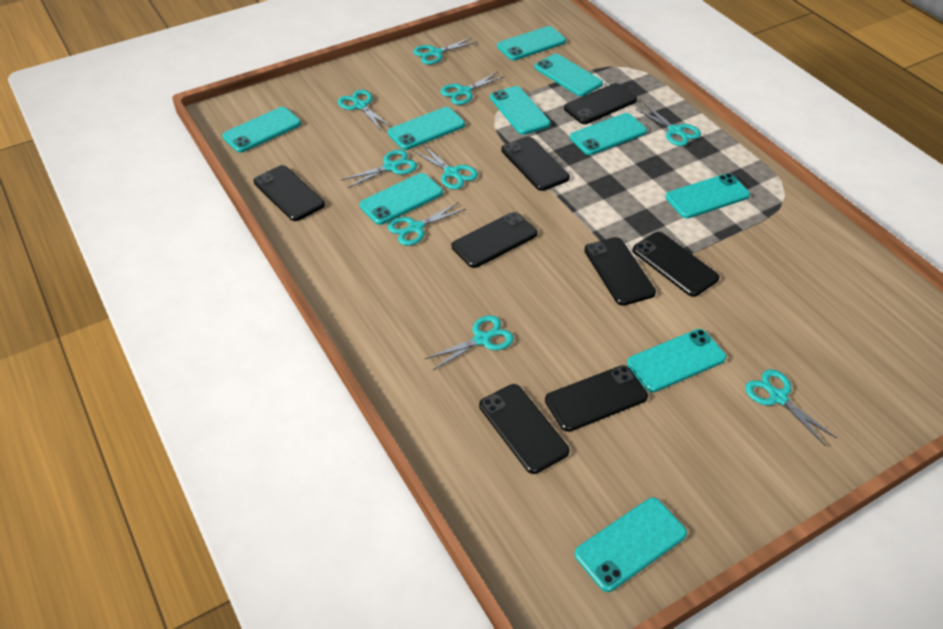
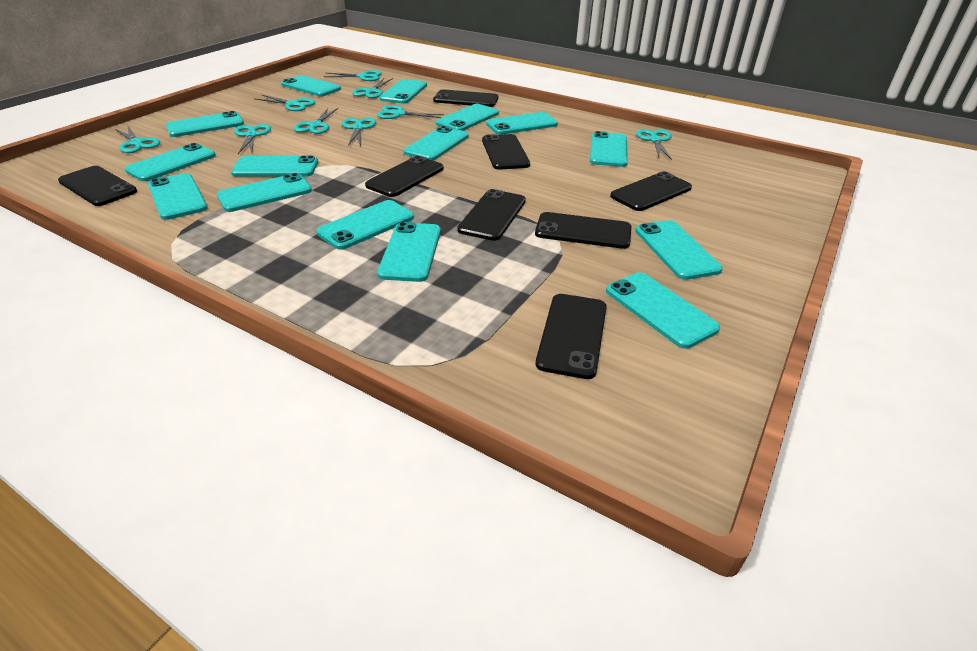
turquoise phone: 10 -> 15

